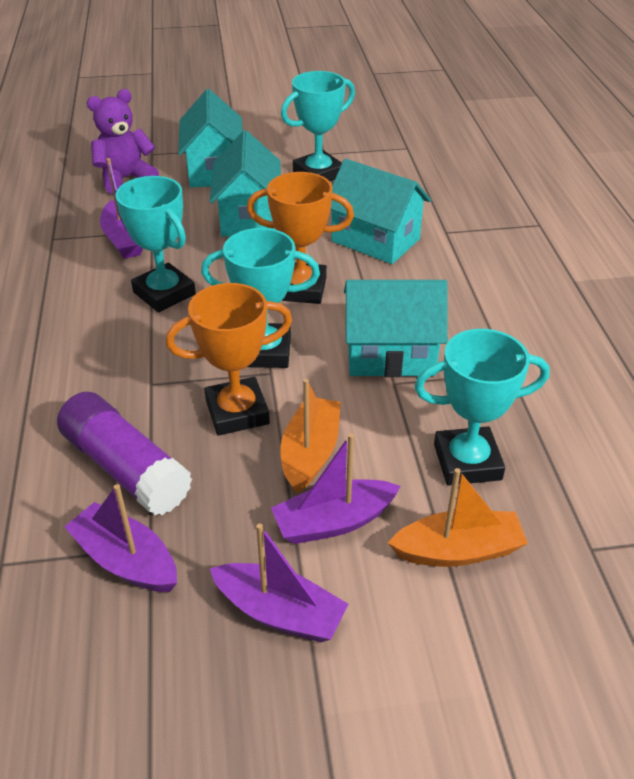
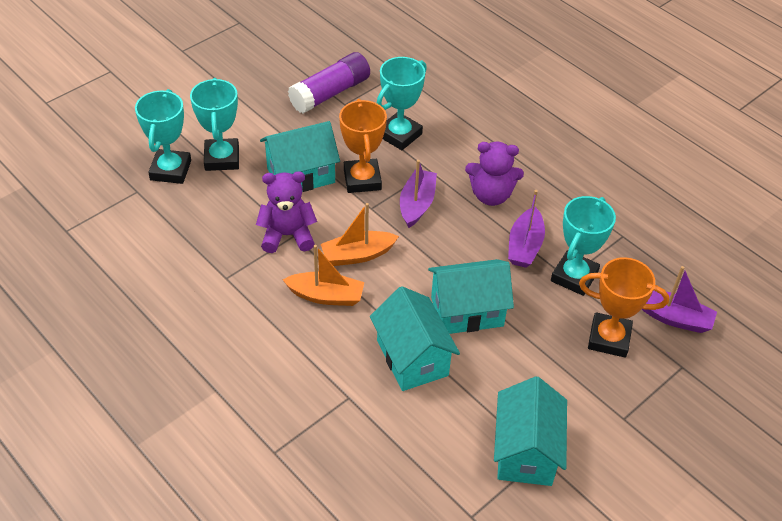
purple boat: 4 -> 3
purple teddy bear: 1 -> 2

